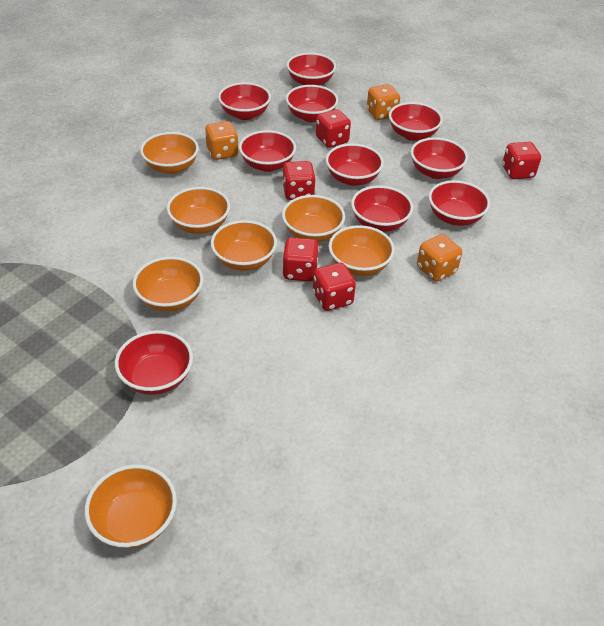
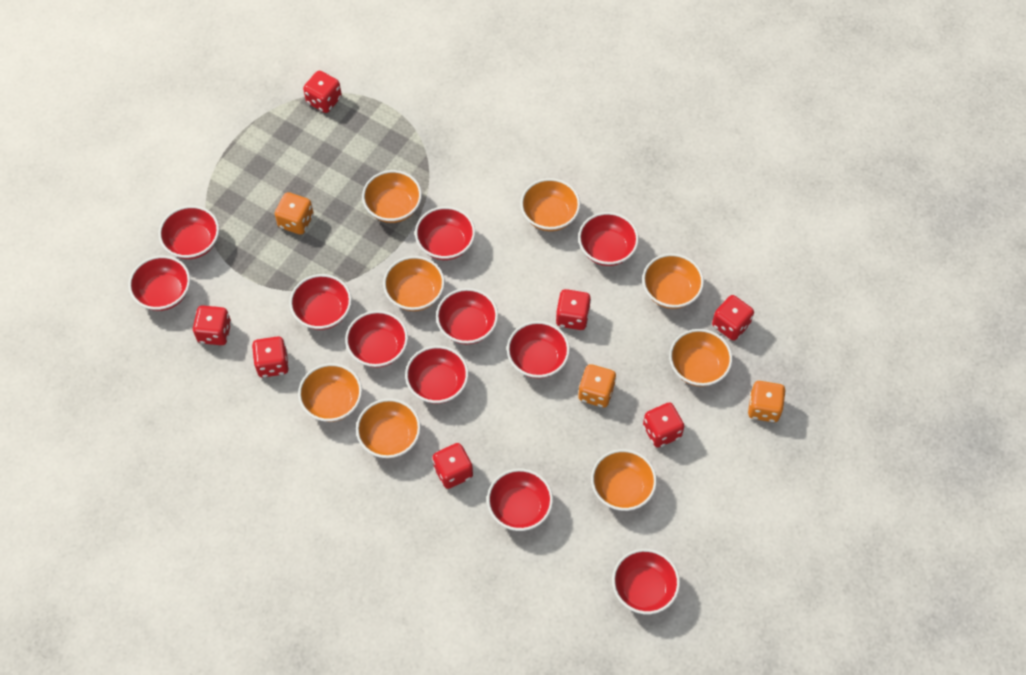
orange bowl: 7 -> 8
red bowl: 10 -> 11
red dice: 5 -> 7

